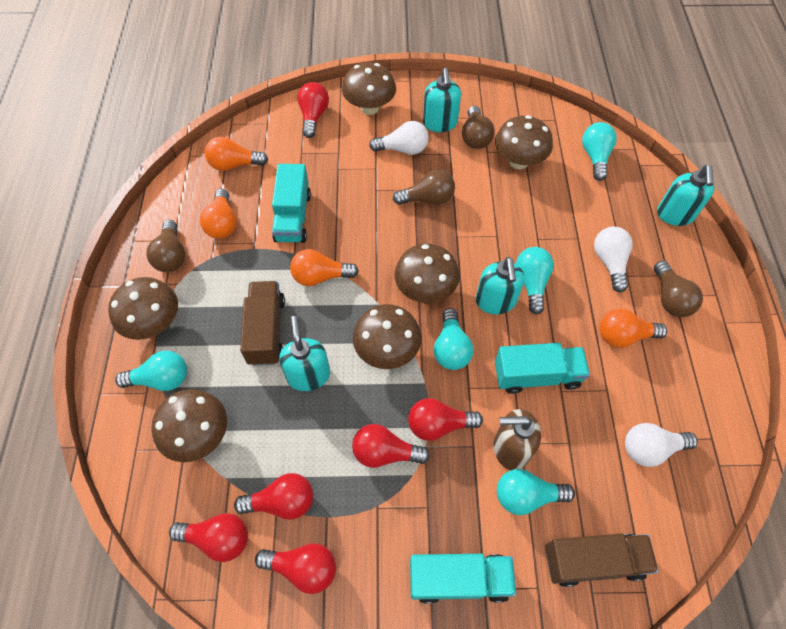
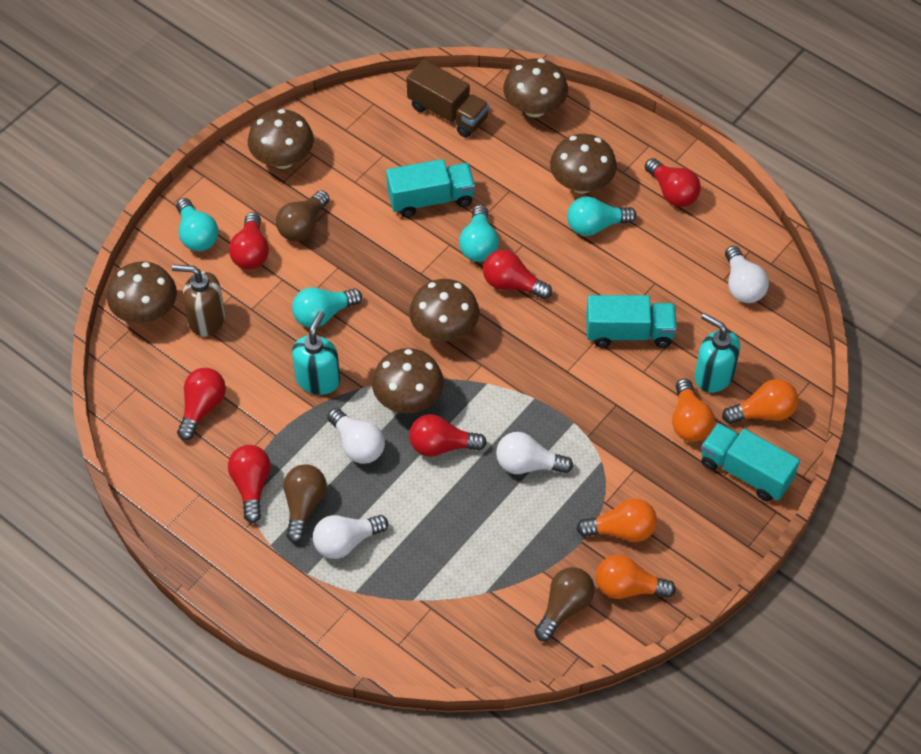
brown light bulb: 4 -> 3
brown truck: 2 -> 1
turquoise light bulb: 5 -> 4
turquoise soap dispenser: 4 -> 2
white light bulb: 3 -> 4

